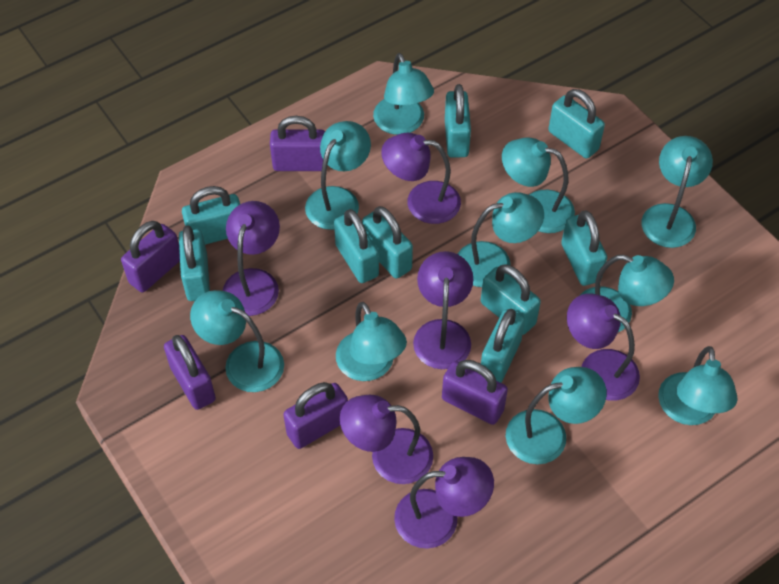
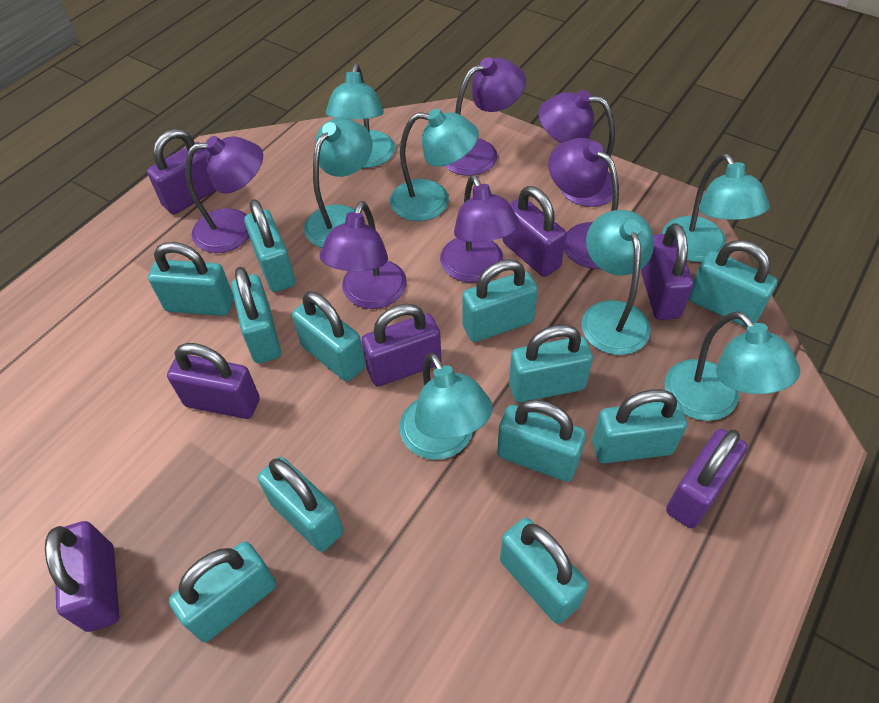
purple padlock: 5 -> 7
turquoise lamp: 10 -> 7
turquoise padlock: 9 -> 12

